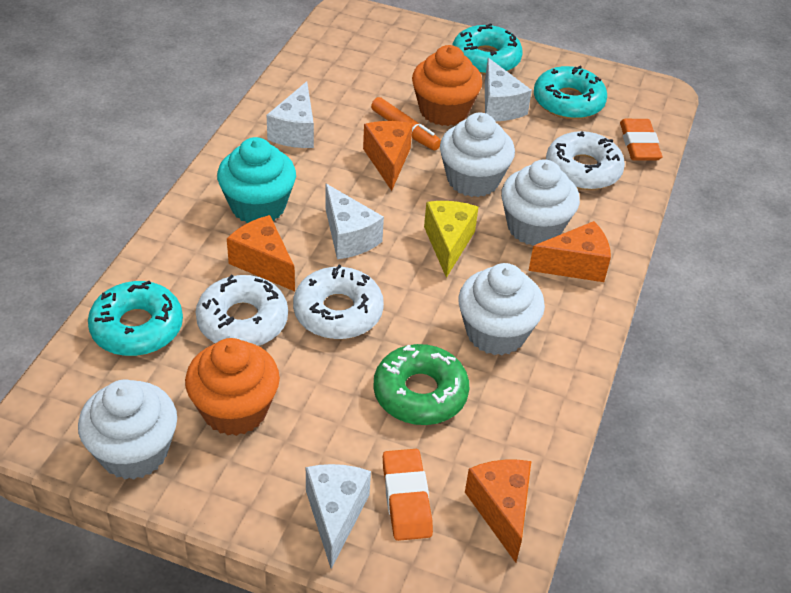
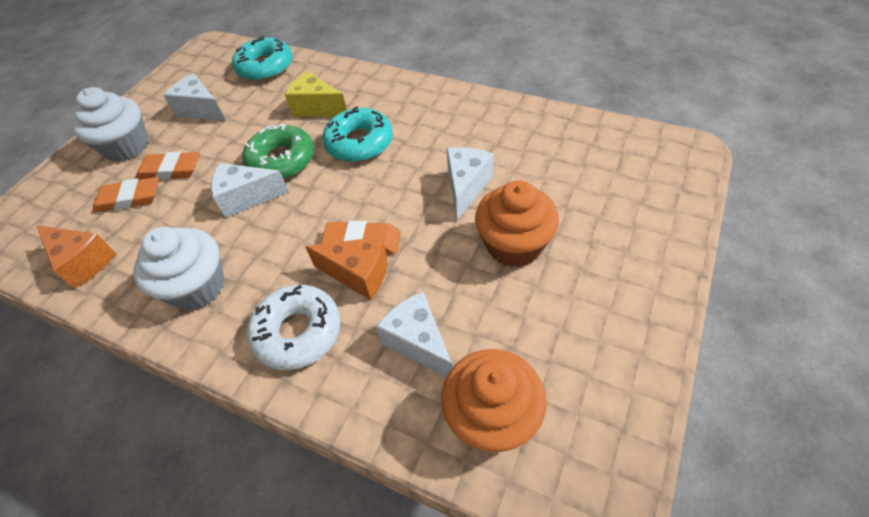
orange cheese: 4 -> 2
orange eraser: 2 -> 3
orange marker: 1 -> 0
turquoise cupcake: 1 -> 0
turquoise donut: 3 -> 2
white cupcake: 4 -> 2
white donut: 3 -> 1

